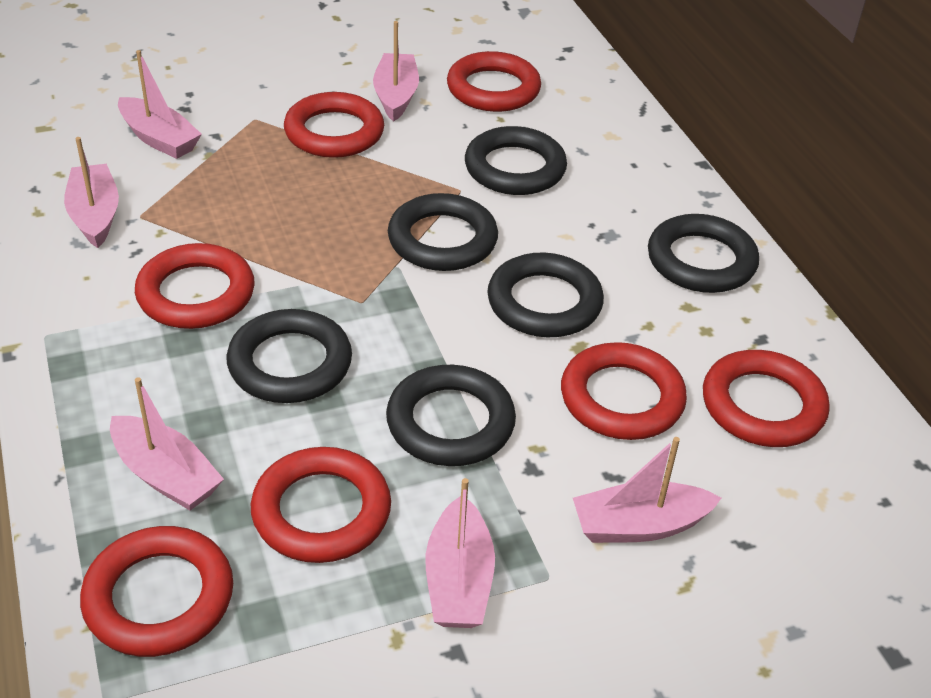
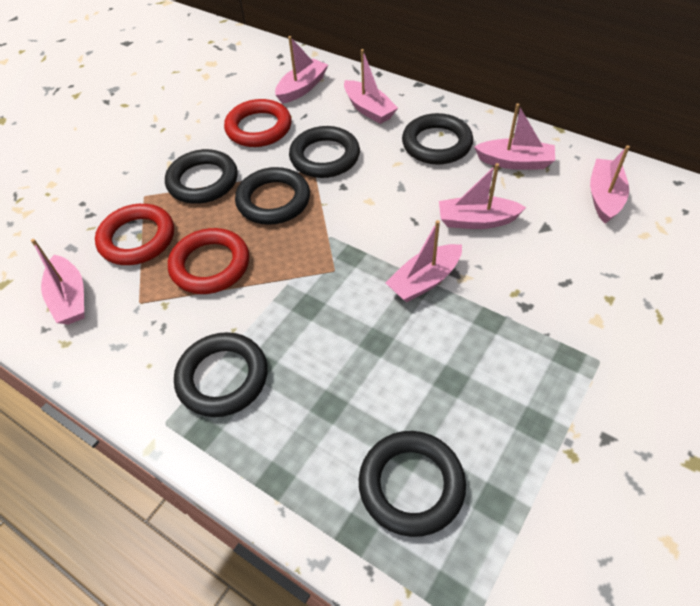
pink boat: 6 -> 7
red ring: 7 -> 3

